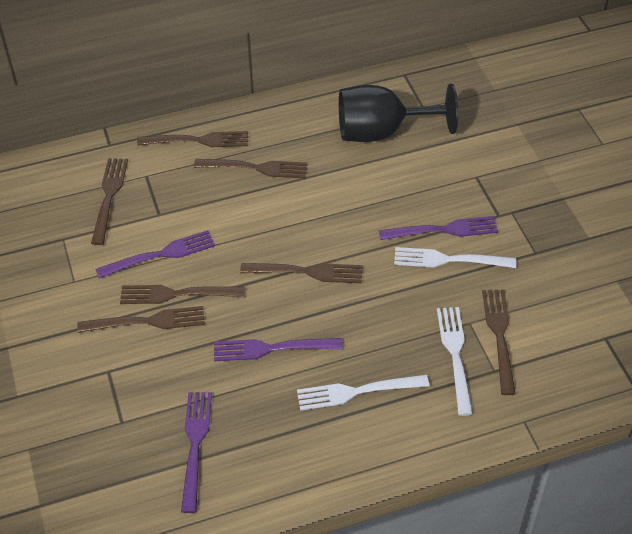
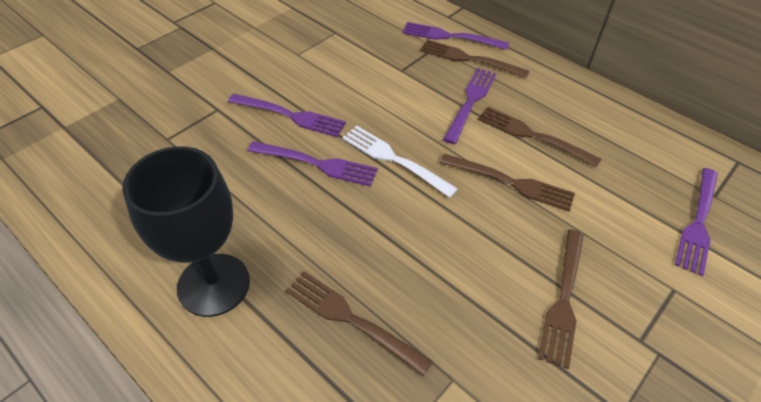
brown fork: 7 -> 5
purple fork: 4 -> 5
white fork: 3 -> 1

